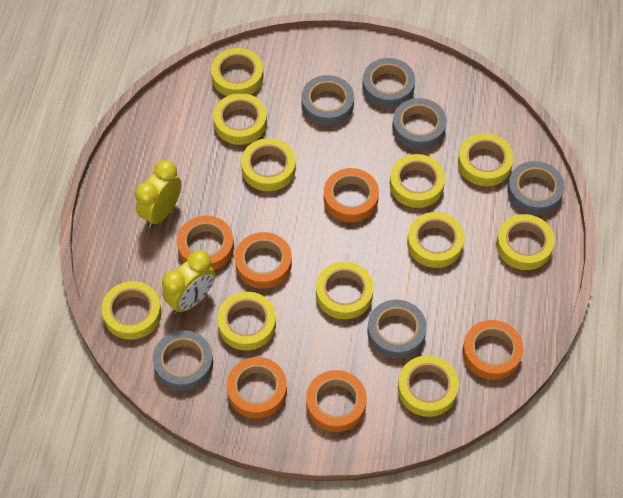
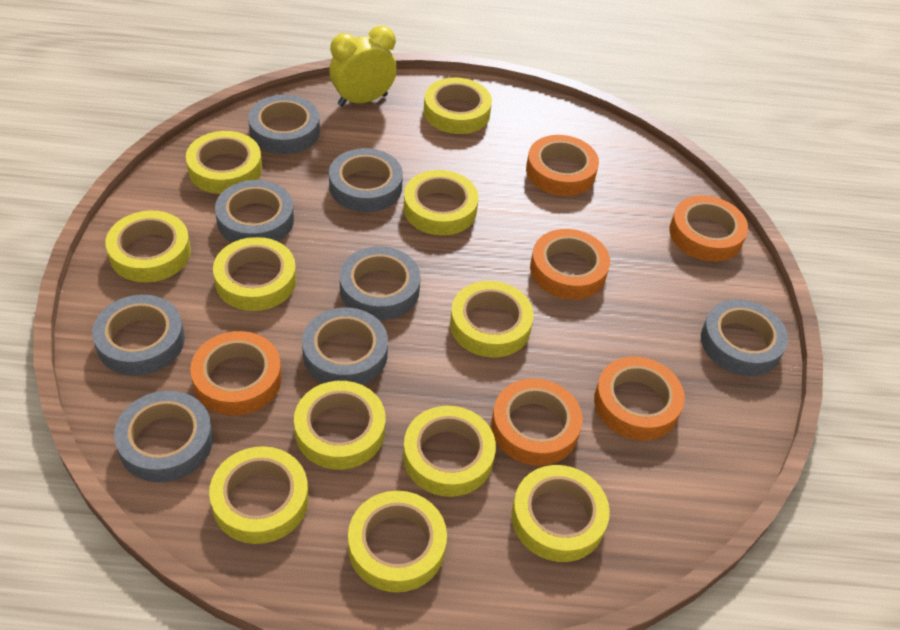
grey tape: 6 -> 8
yellow clock: 2 -> 1

